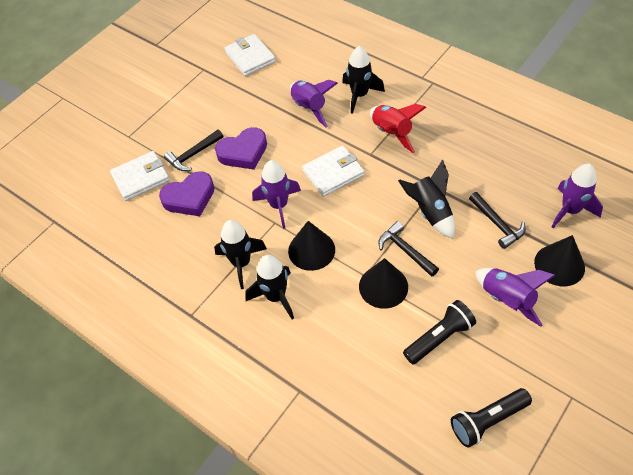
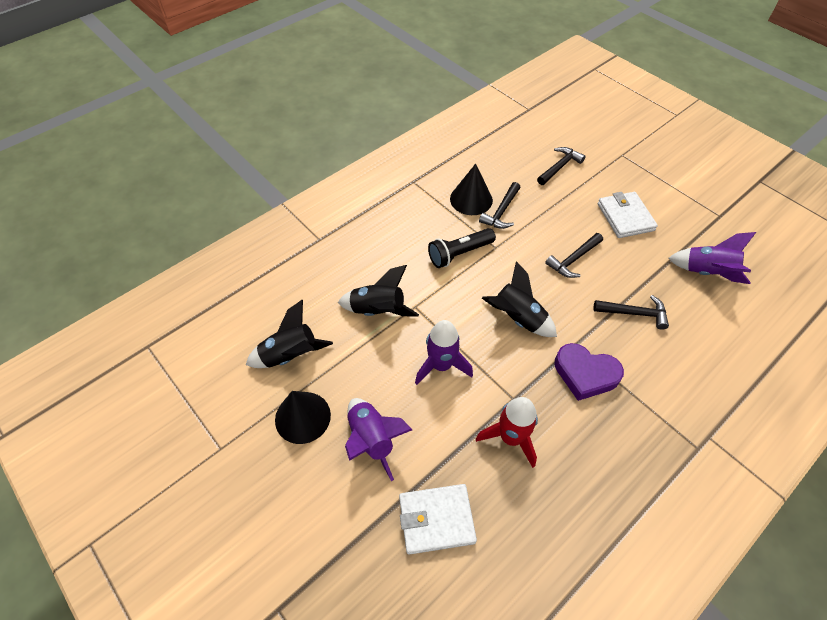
black cone: 3 -> 2
black flashlight: 2 -> 1
black hammer: 3 -> 4
black rocket: 4 -> 3
purple heart: 2 -> 1
purple rocket: 4 -> 3
white wallet: 3 -> 2

